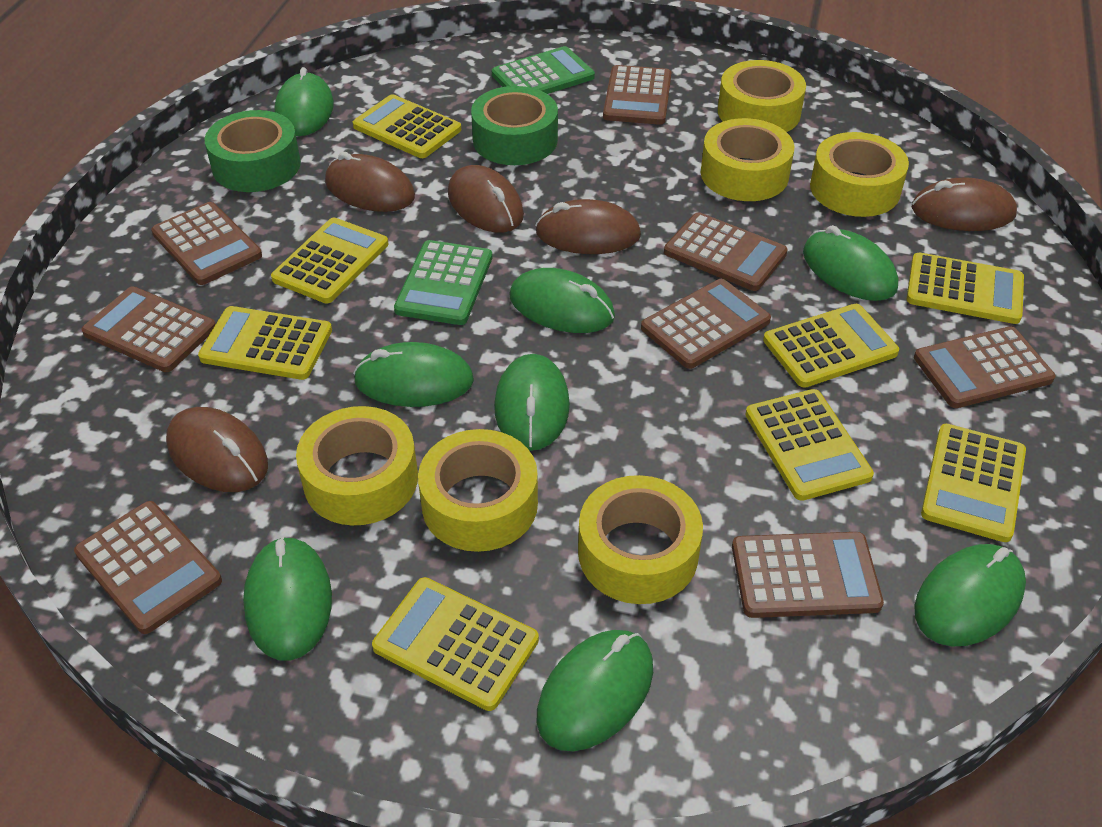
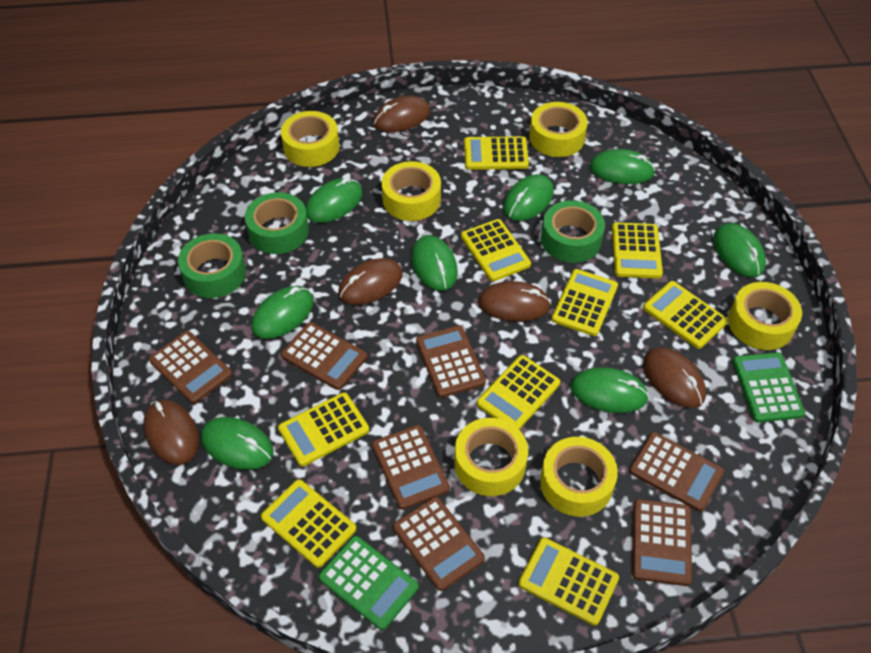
brown calculator: 8 -> 7
green tape: 2 -> 3
yellow calculator: 8 -> 9

